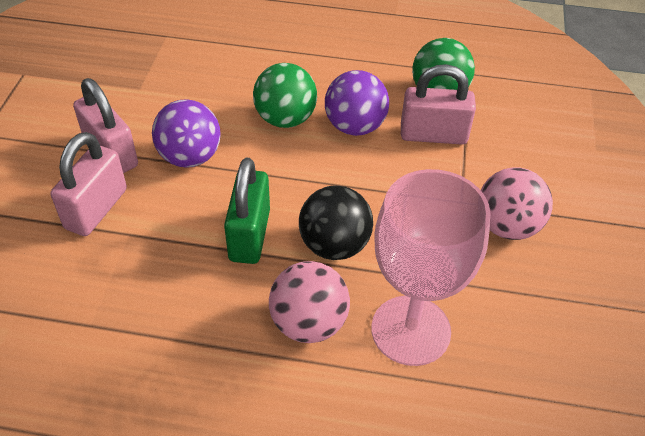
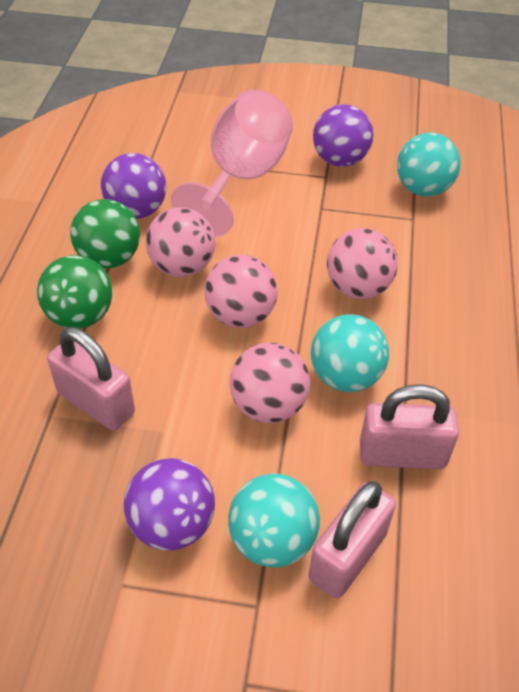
black ball: 1 -> 0
green padlock: 1 -> 0
pink ball: 2 -> 4
purple ball: 2 -> 3
turquoise ball: 0 -> 3

